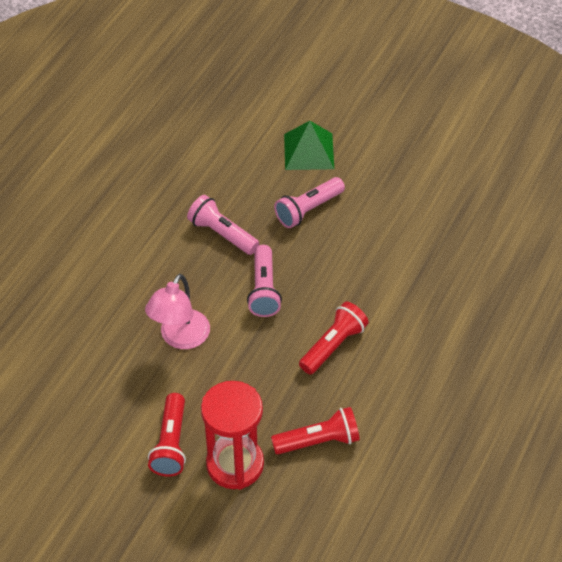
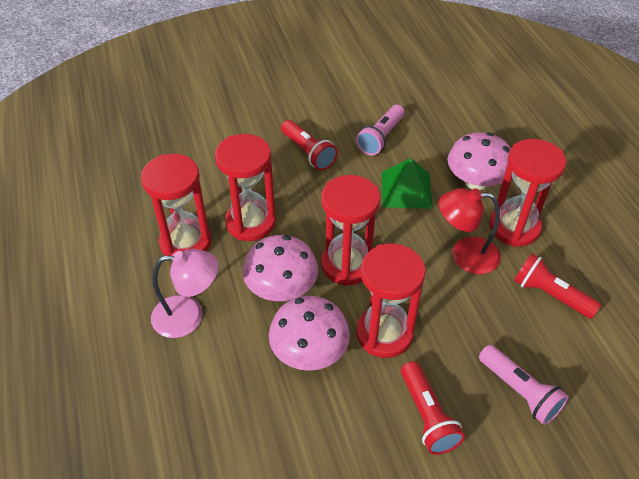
pink flashlight: 3 -> 2
pink mushroom: 0 -> 3
red hourglass: 1 -> 5
red lamp: 0 -> 1

